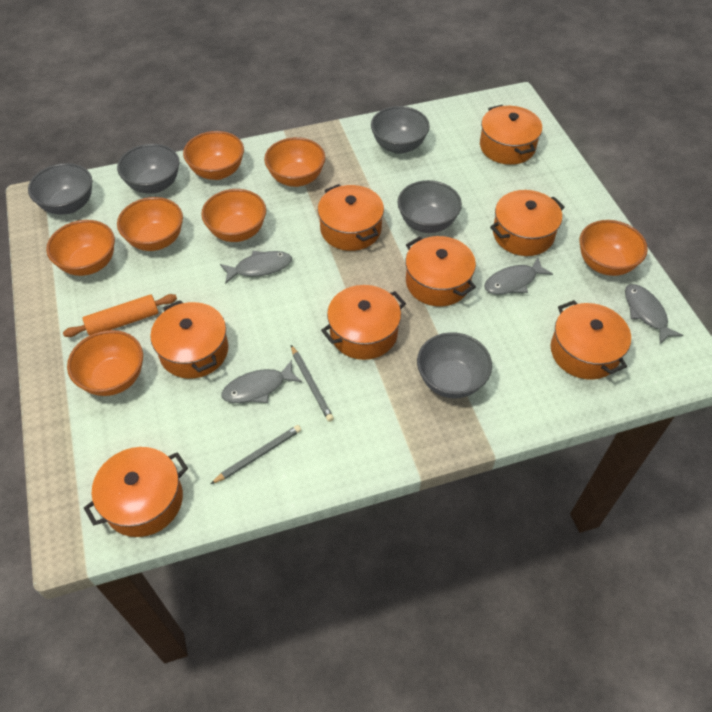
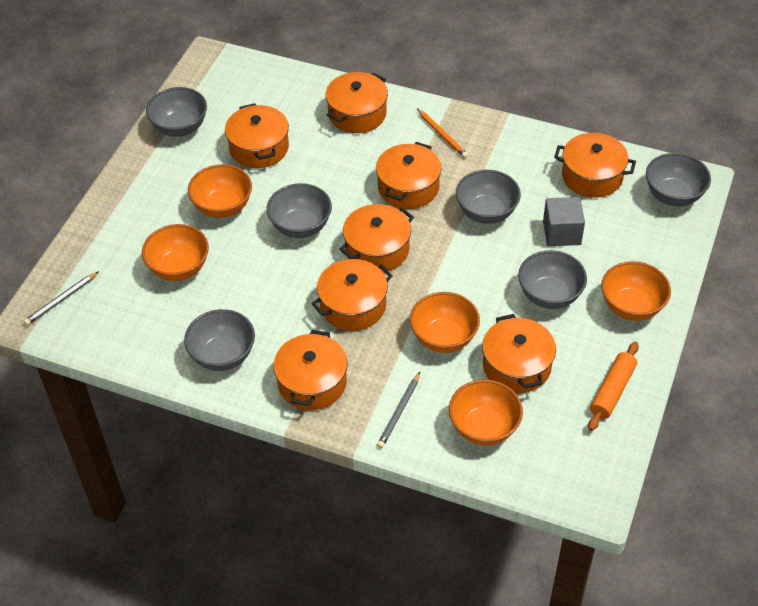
grey bowl: 5 -> 6
grey cube: 0 -> 1
grey fish: 4 -> 0
orange bowl: 7 -> 5
orange pencil: 0 -> 1

